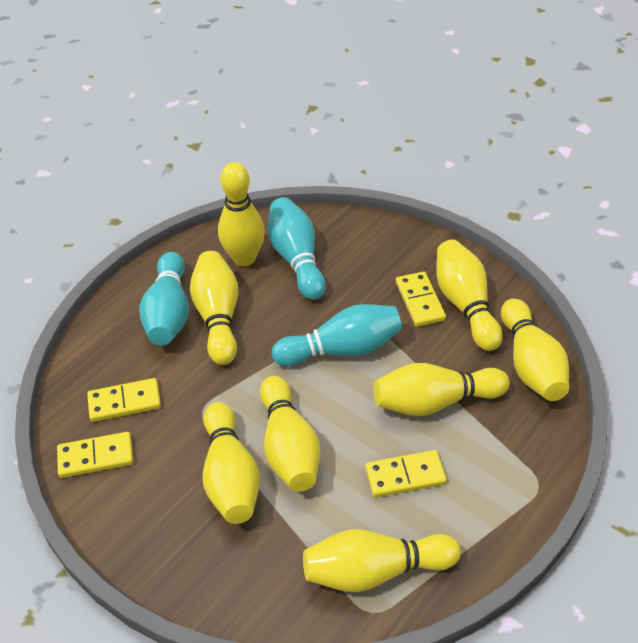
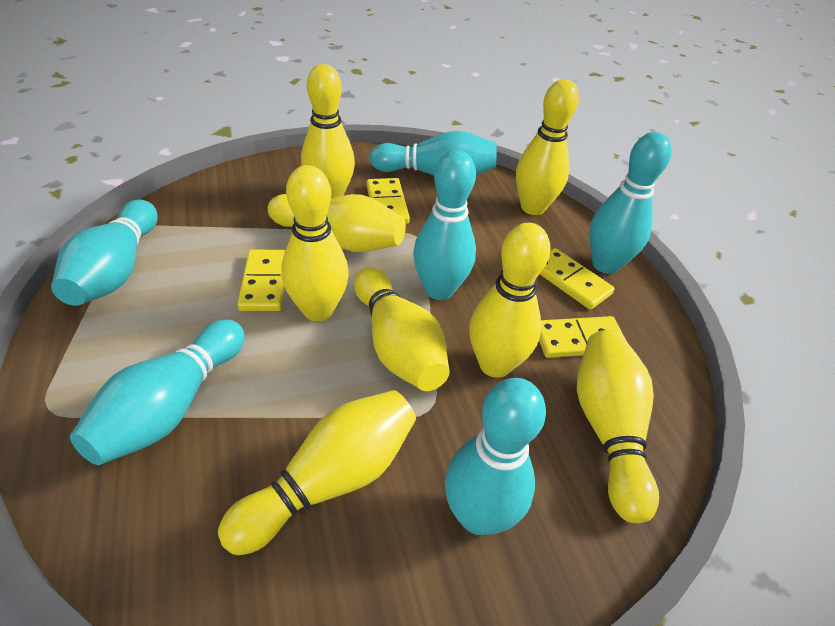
turquoise bowling pin: 3 -> 6

